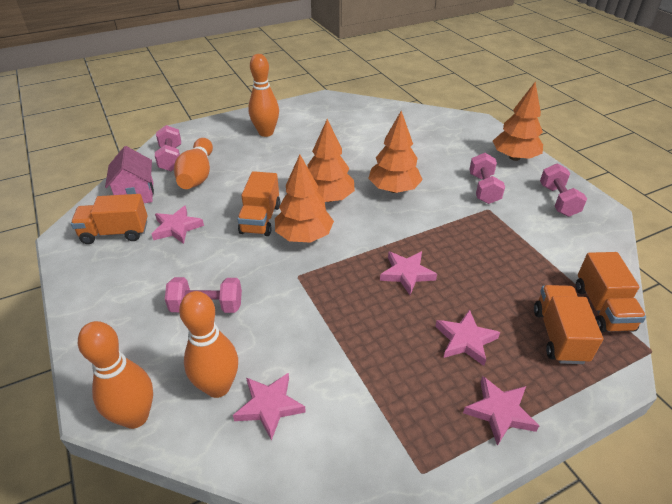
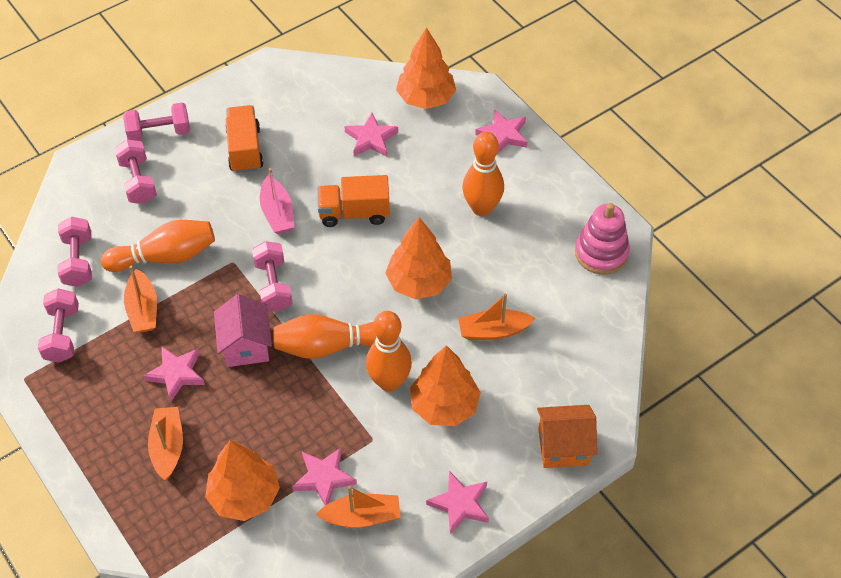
orange boat: 0 -> 4
orange house: 0 -> 1
orange truck: 4 -> 2
pink boat: 0 -> 1
pink dumbbell: 4 -> 5
pink stacking toy: 0 -> 1

